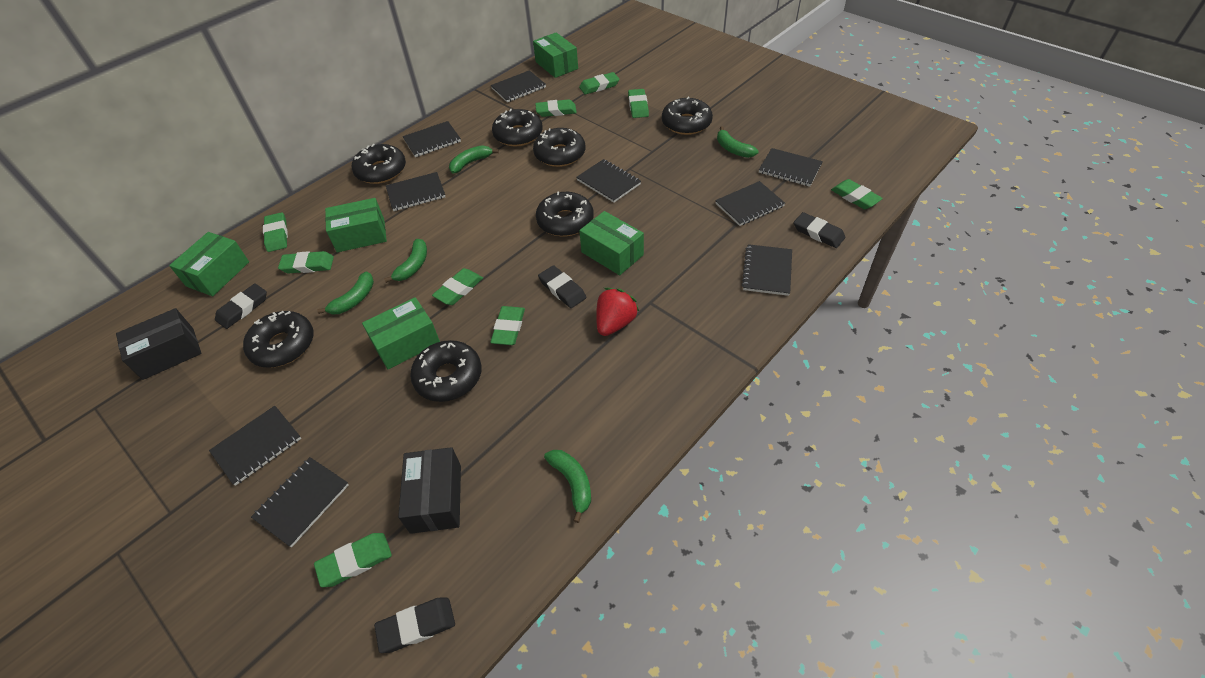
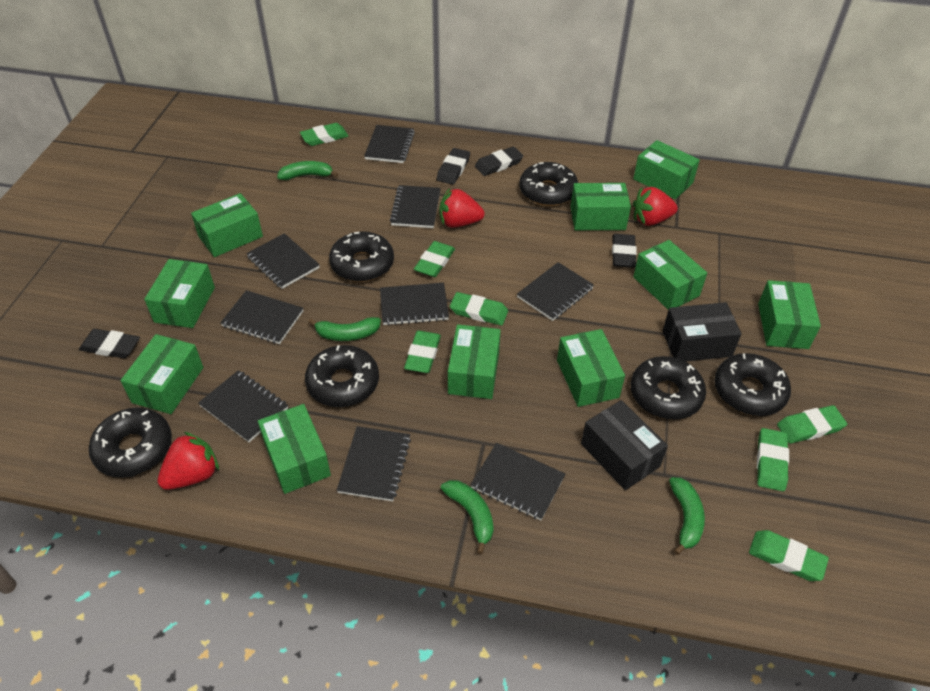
black donut: 7 -> 6
green banana: 5 -> 4
green box: 5 -> 10
green eraser: 9 -> 7
red strawberry: 1 -> 3

